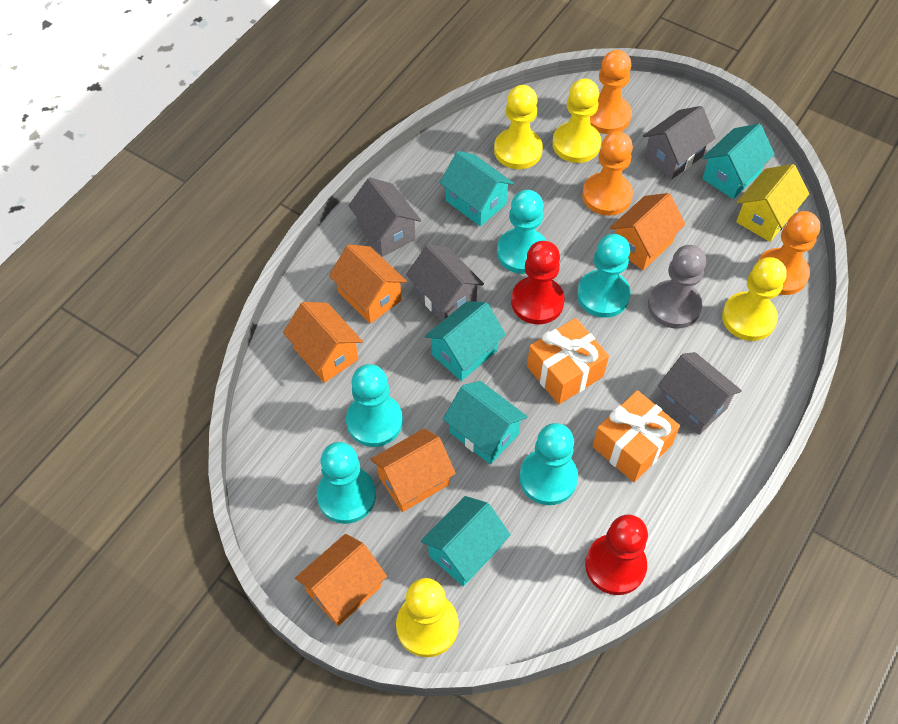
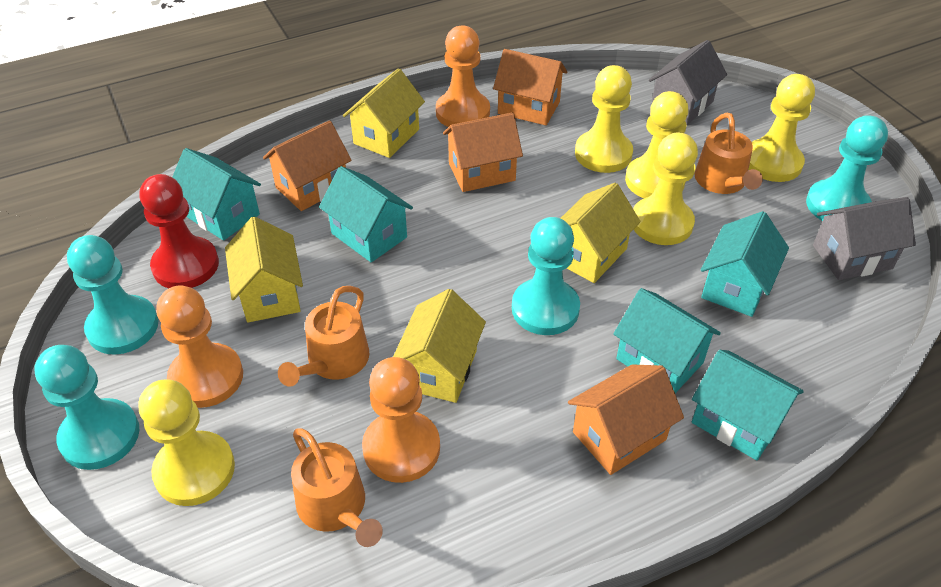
grey house: 4 -> 2
grey pawn: 1 -> 0
orange gift: 2 -> 0
orange house: 5 -> 4
orange watering can: 0 -> 3
red pawn: 2 -> 1
turquoise pawn: 5 -> 4
yellow house: 1 -> 4
yellow pawn: 4 -> 5

